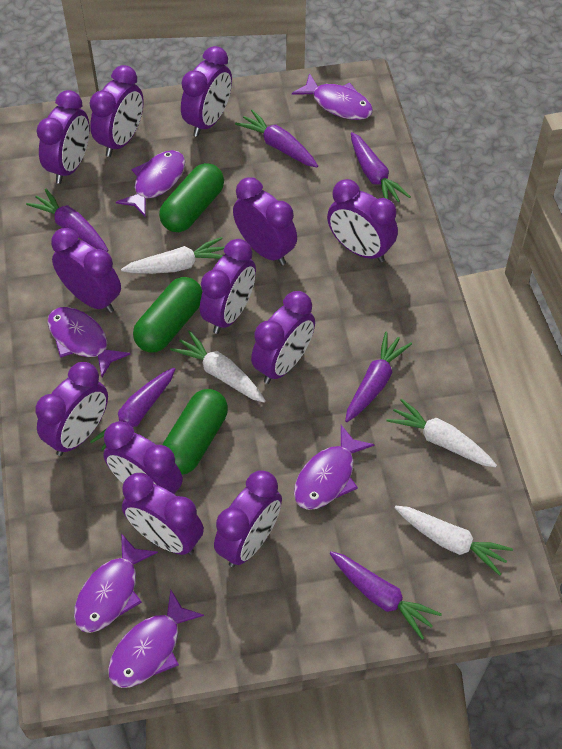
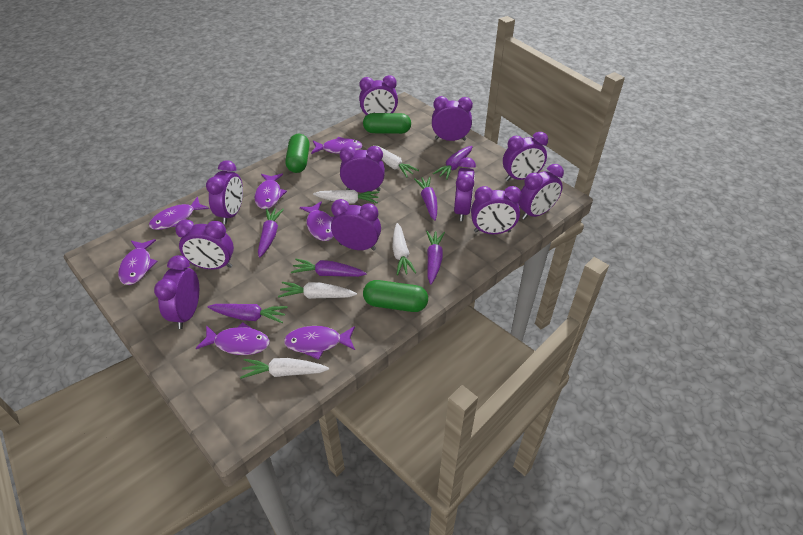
purple clock: 12 -> 11
purple fish: 6 -> 7
white carrot: 4 -> 5

